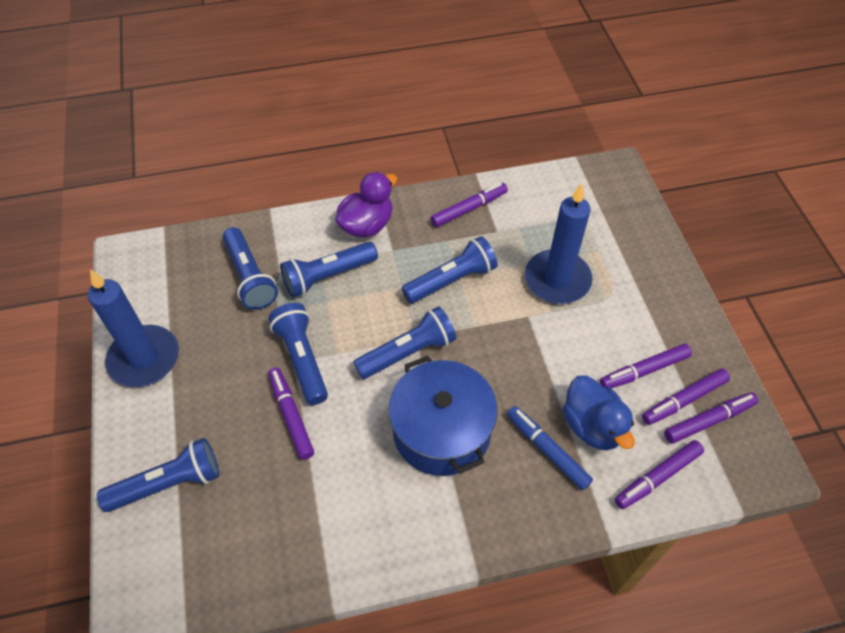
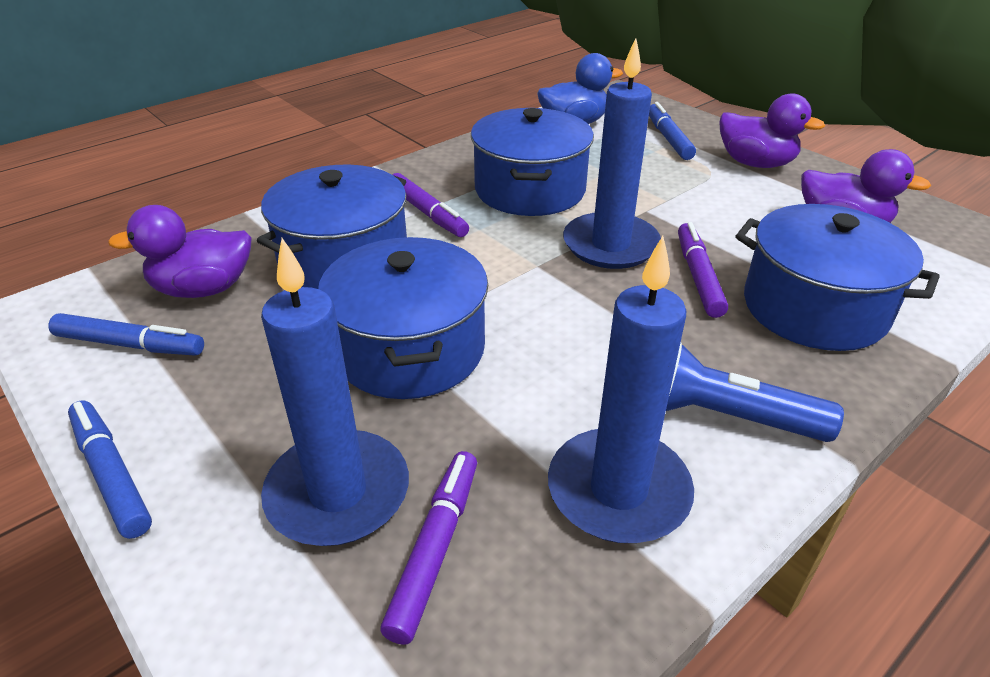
blue candle: 2 -> 3
blue flashlight: 6 -> 1
blue marker: 1 -> 3
blue pot: 1 -> 4
purple duck: 1 -> 3
purple marker: 6 -> 3

